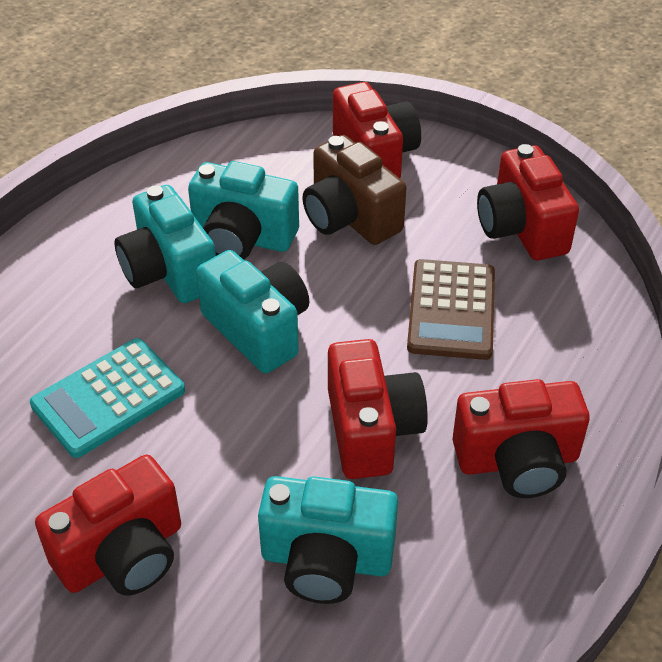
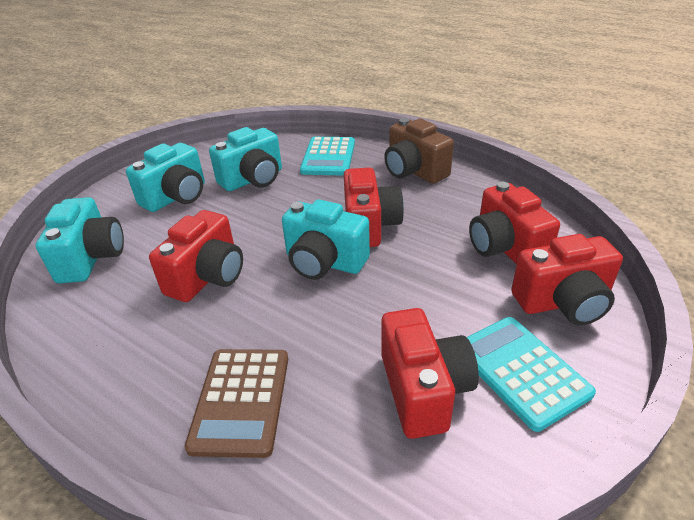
turquoise calculator: 1 -> 2

